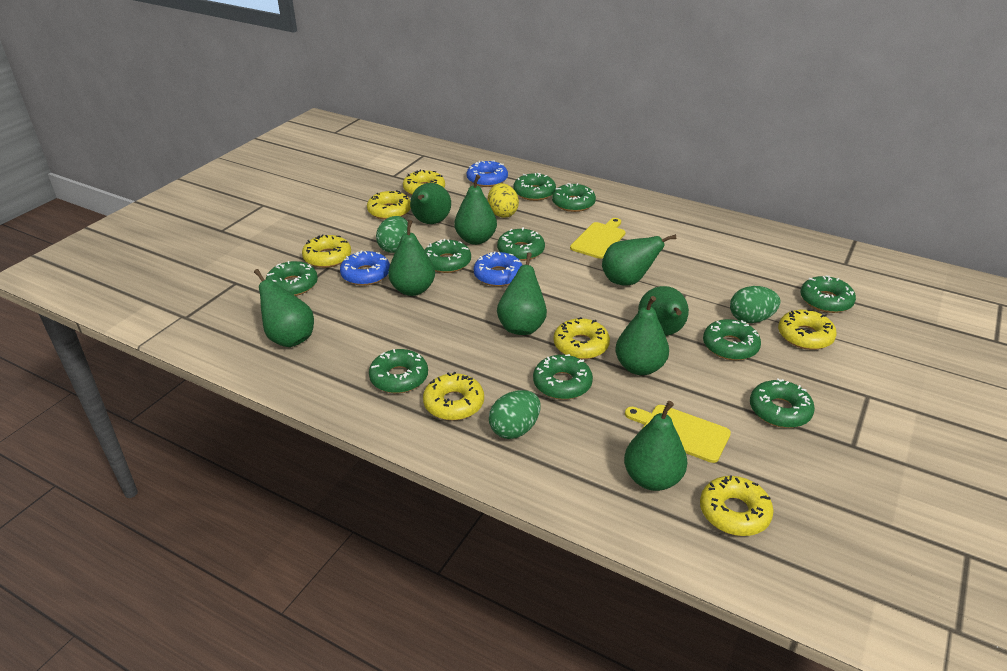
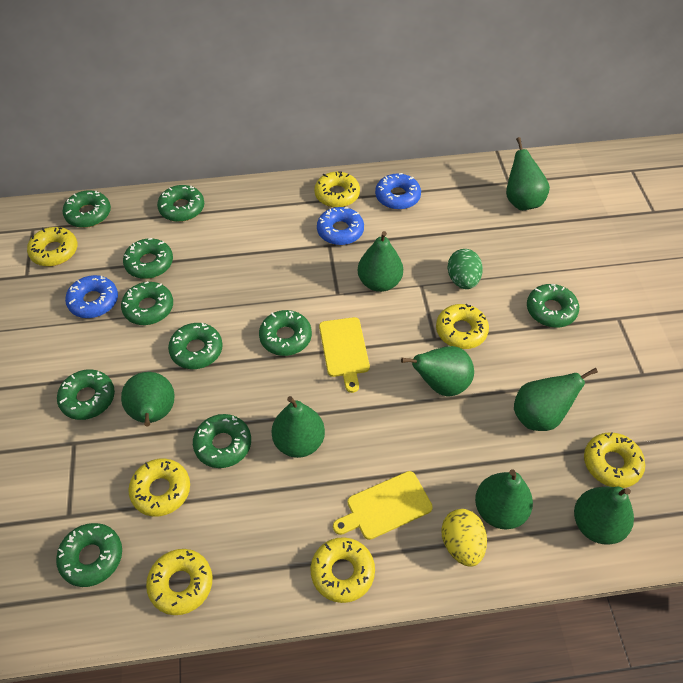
green egg: 3 -> 1
green pear: 9 -> 8

